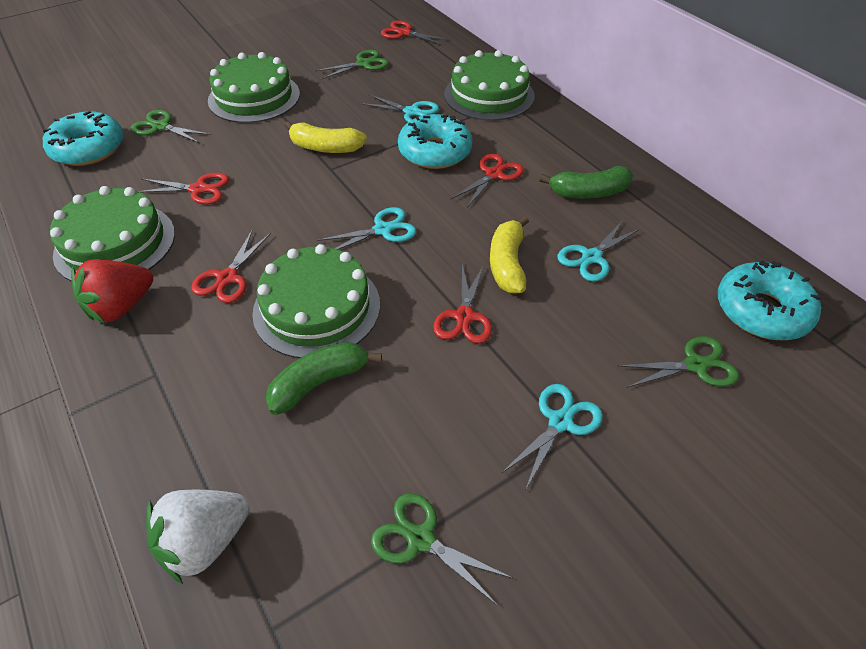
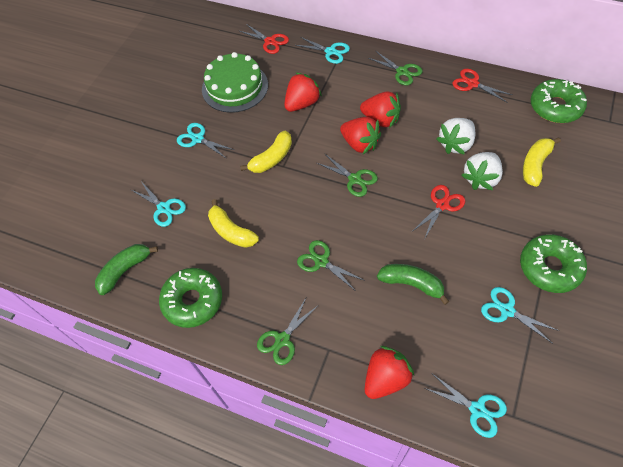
green cake: 4 -> 1
green donut: 0 -> 3
red scissors: 5 -> 3
red strawberry: 1 -> 4
turquoise donut: 3 -> 0
turquoise scissors: 4 -> 5
white strawberry: 1 -> 2
yellow banana: 2 -> 3

